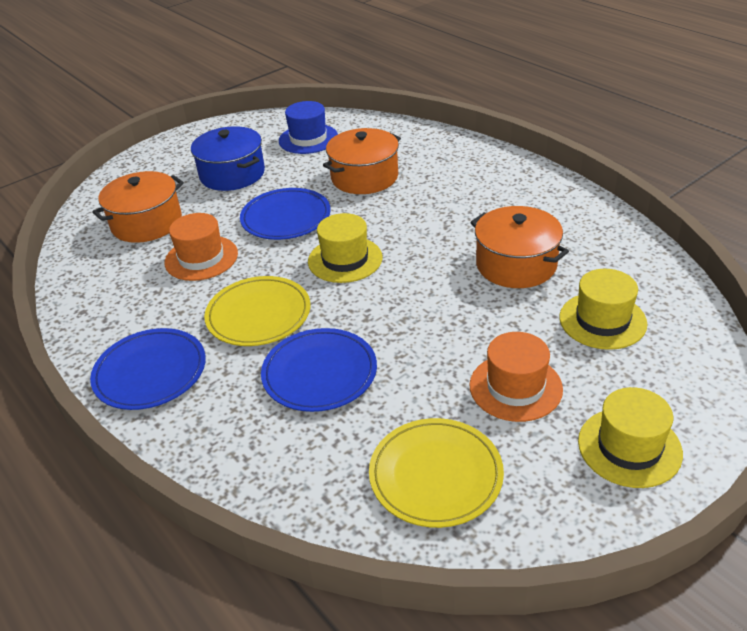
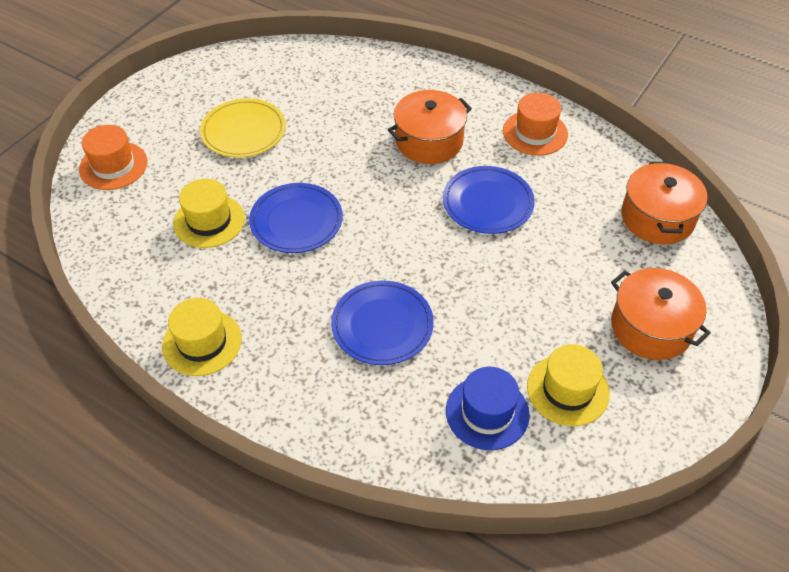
blue pot: 1 -> 0
yellow plate: 2 -> 1

